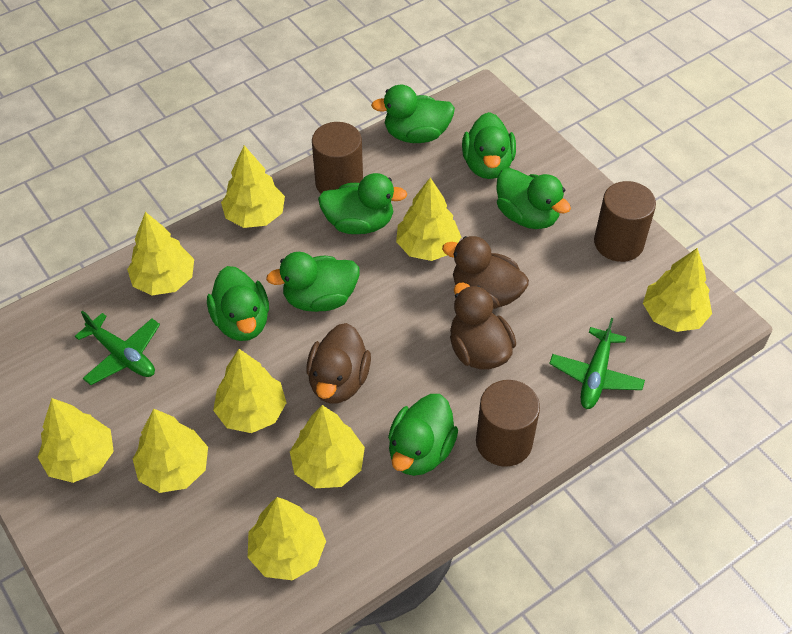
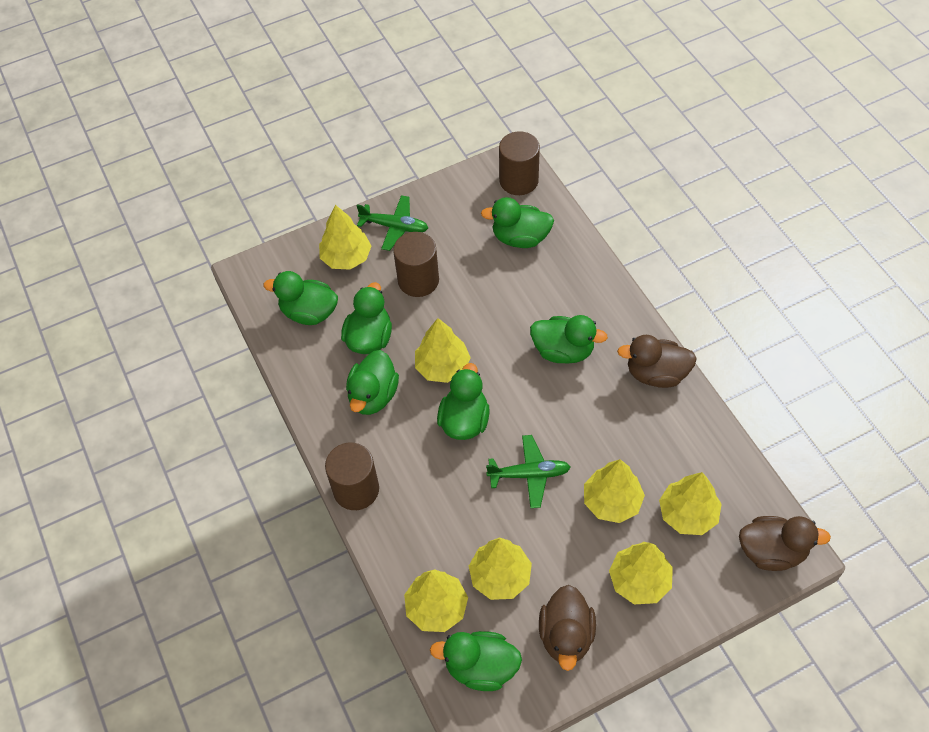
yellow tree: 9 -> 7

